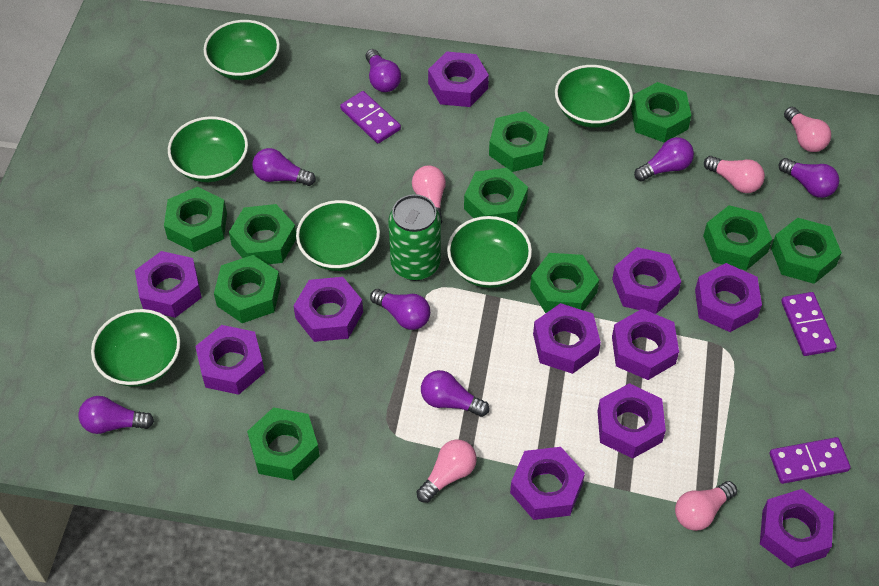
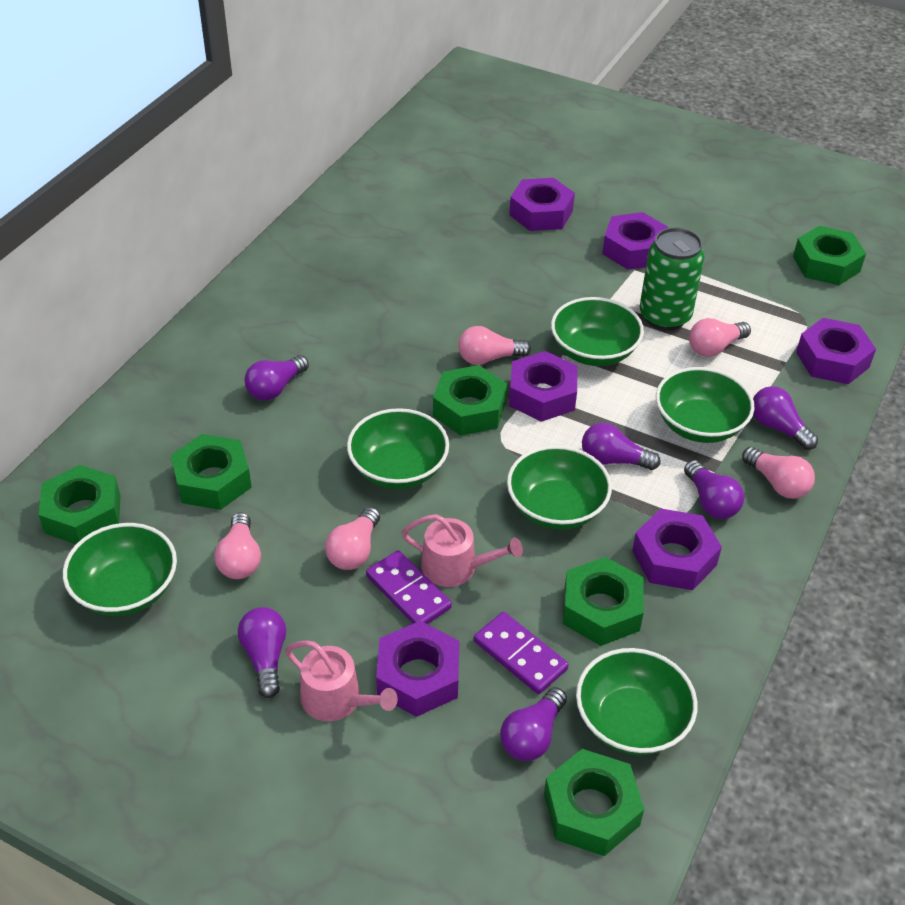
green nut: 10 -> 6
pink watering can: 0 -> 2
purple domino: 3 -> 2
purple light bulb: 7 -> 6
purple nut: 11 -> 6

